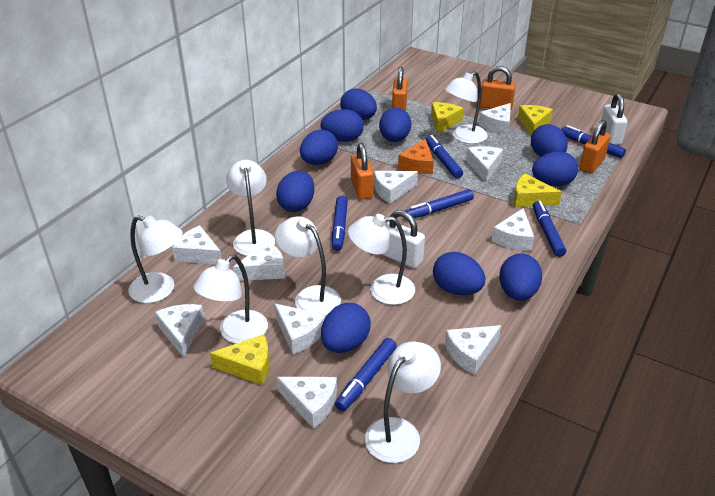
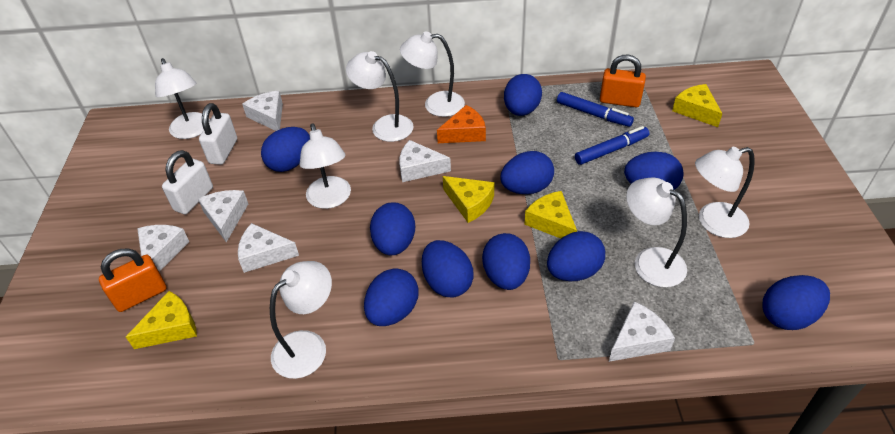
blue marker: 6 -> 2
orange padlock: 4 -> 2
white cheese: 10 -> 6

